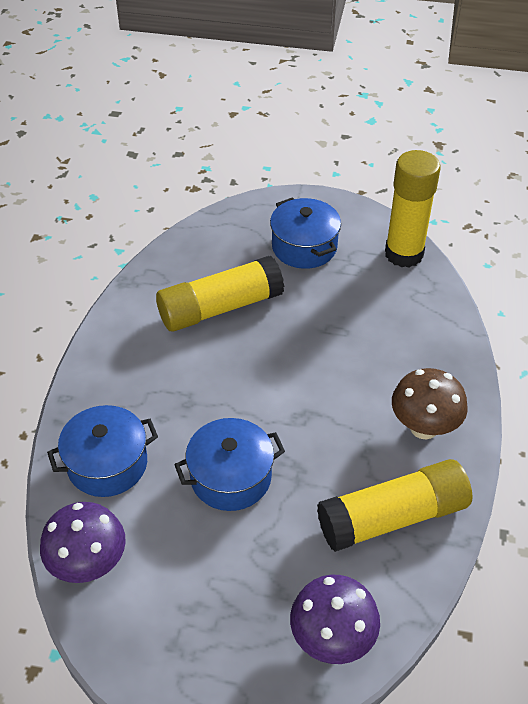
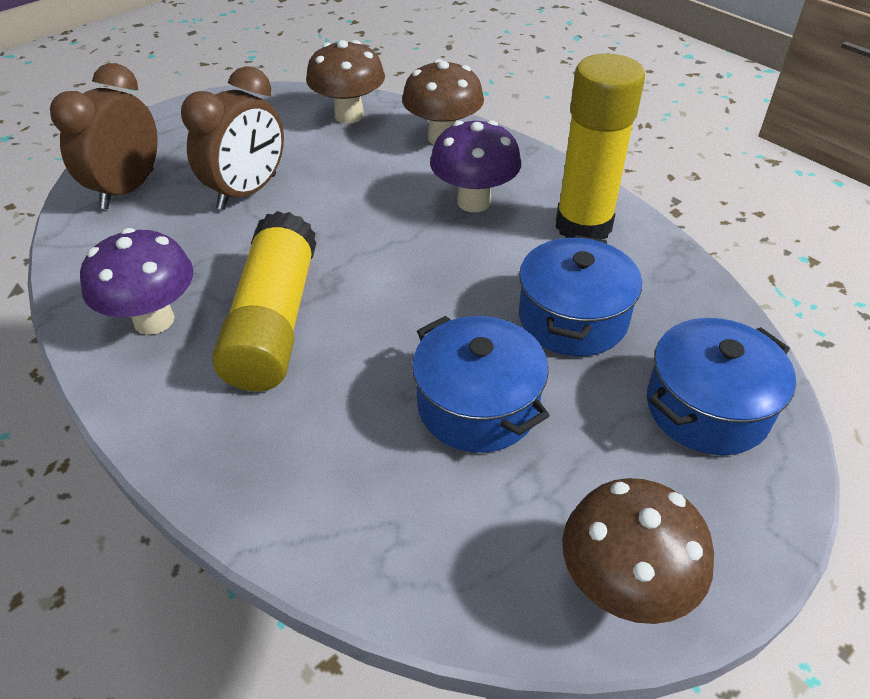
brown clock: 0 -> 2
brown mushroom: 1 -> 3
yellow glue stick: 3 -> 2

